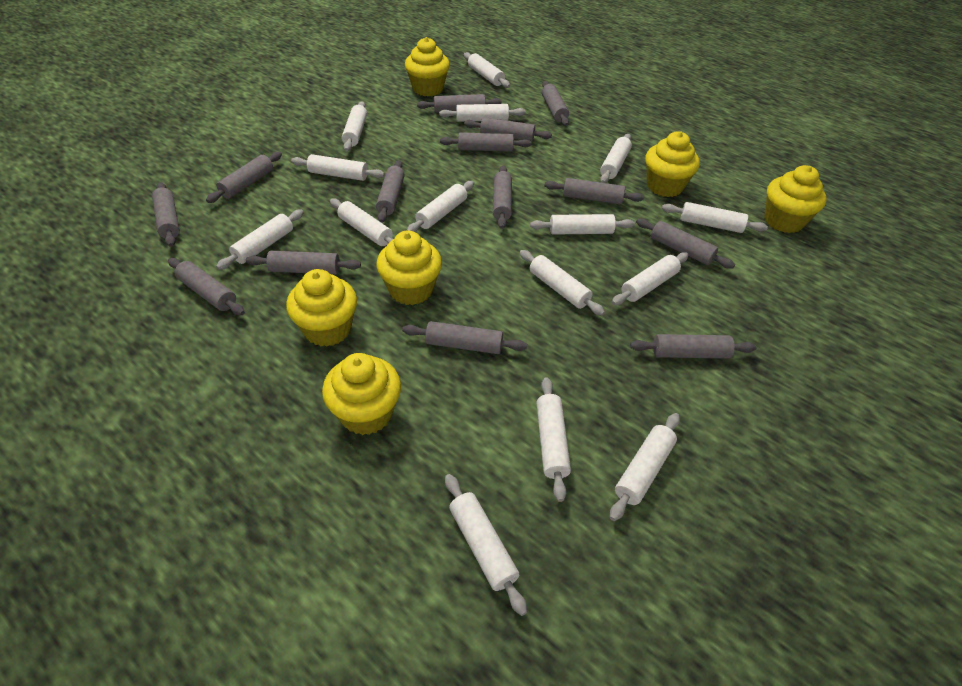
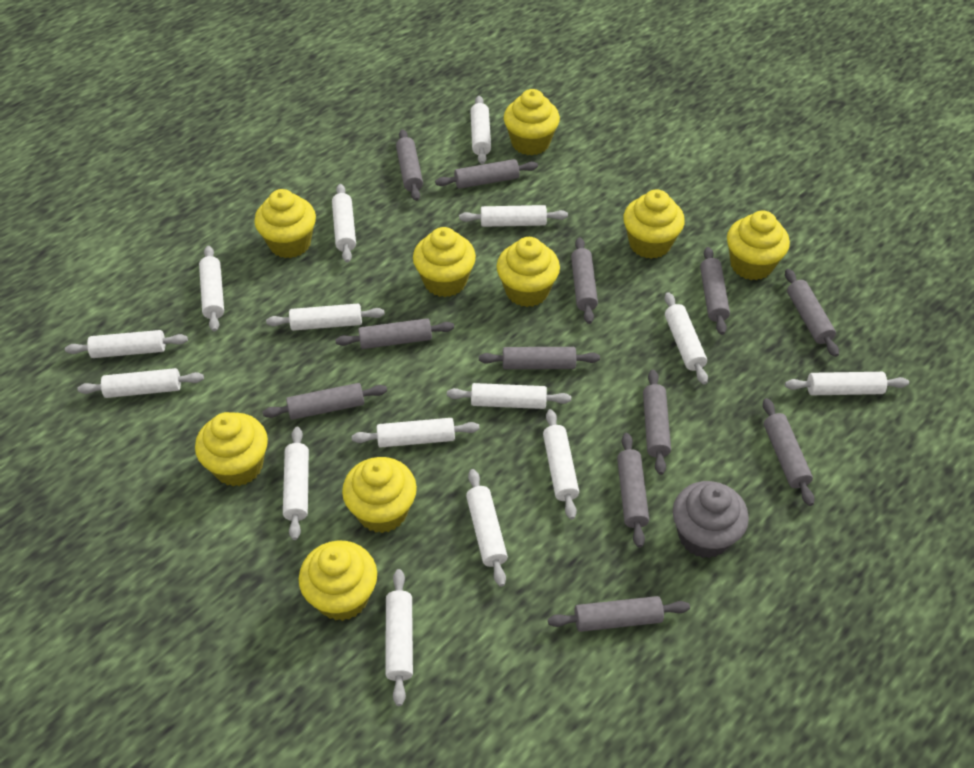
grey cupcake: 0 -> 1
grey rolling pin: 14 -> 12
yellow cupcake: 6 -> 9

